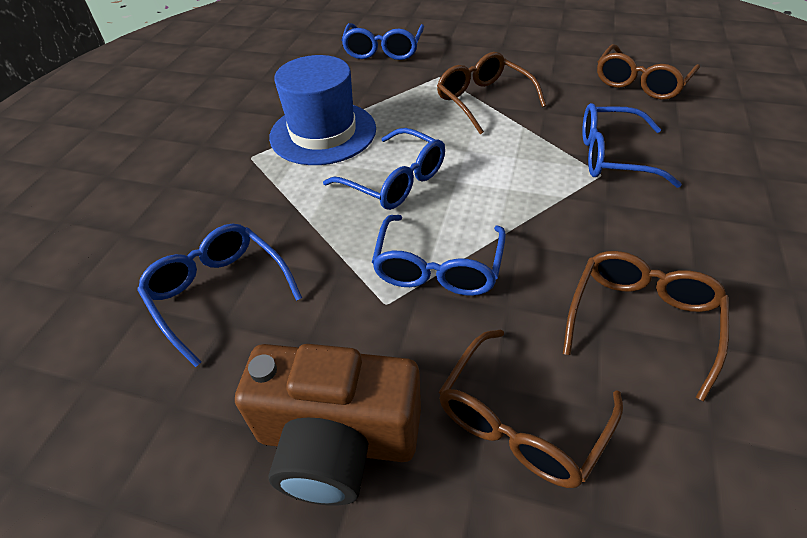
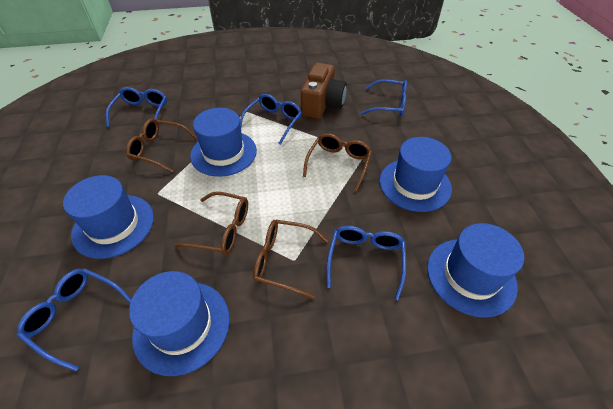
blue hat: 1 -> 5

